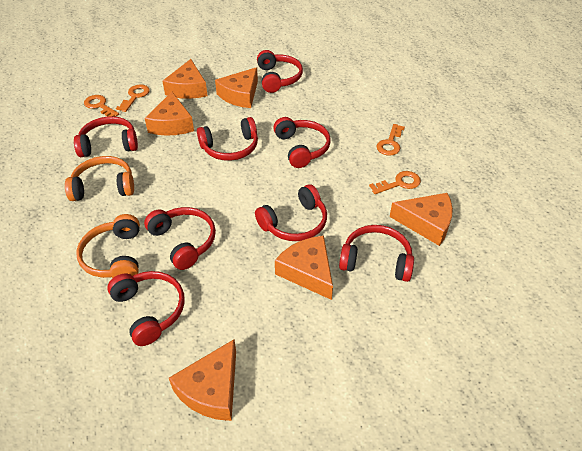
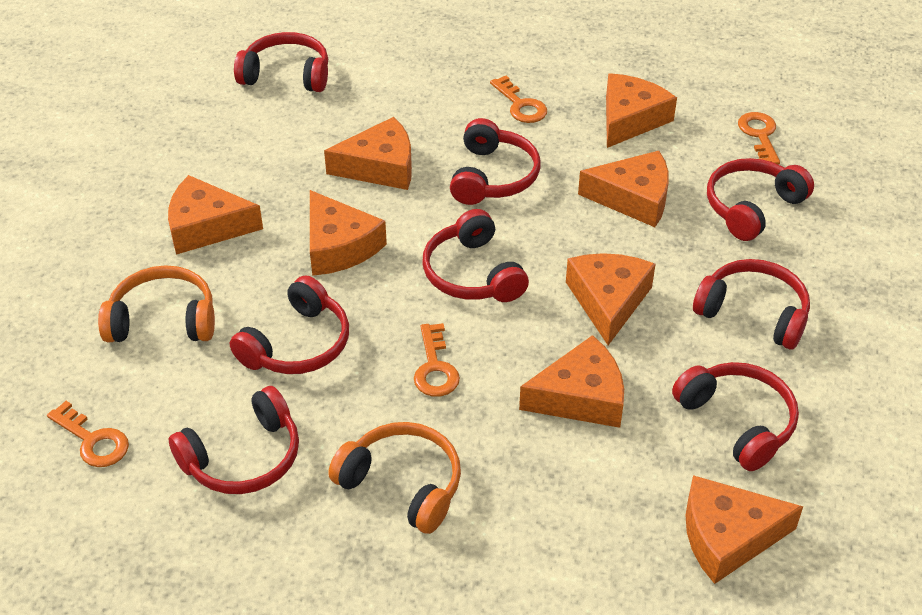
orange cheese: 6 -> 8

